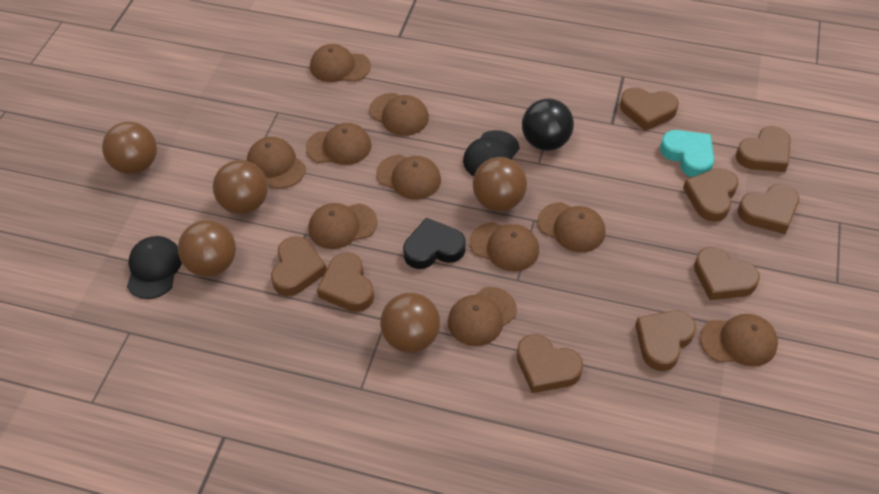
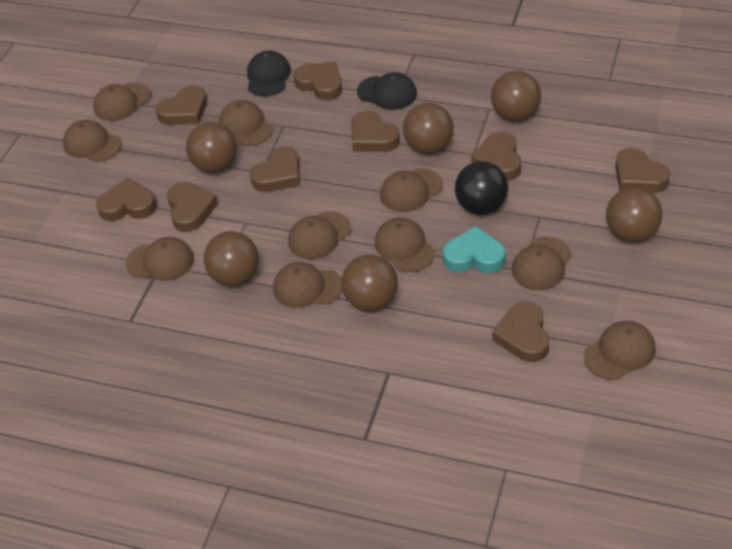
black heart: 1 -> 0
brown ball: 5 -> 6

